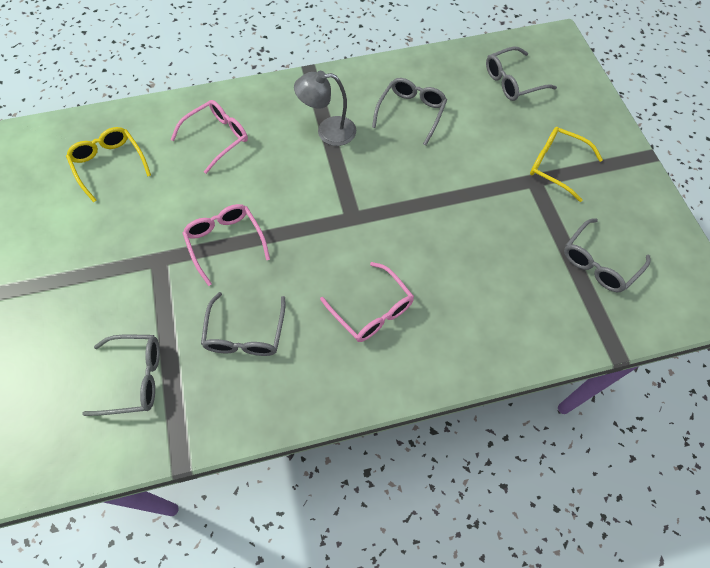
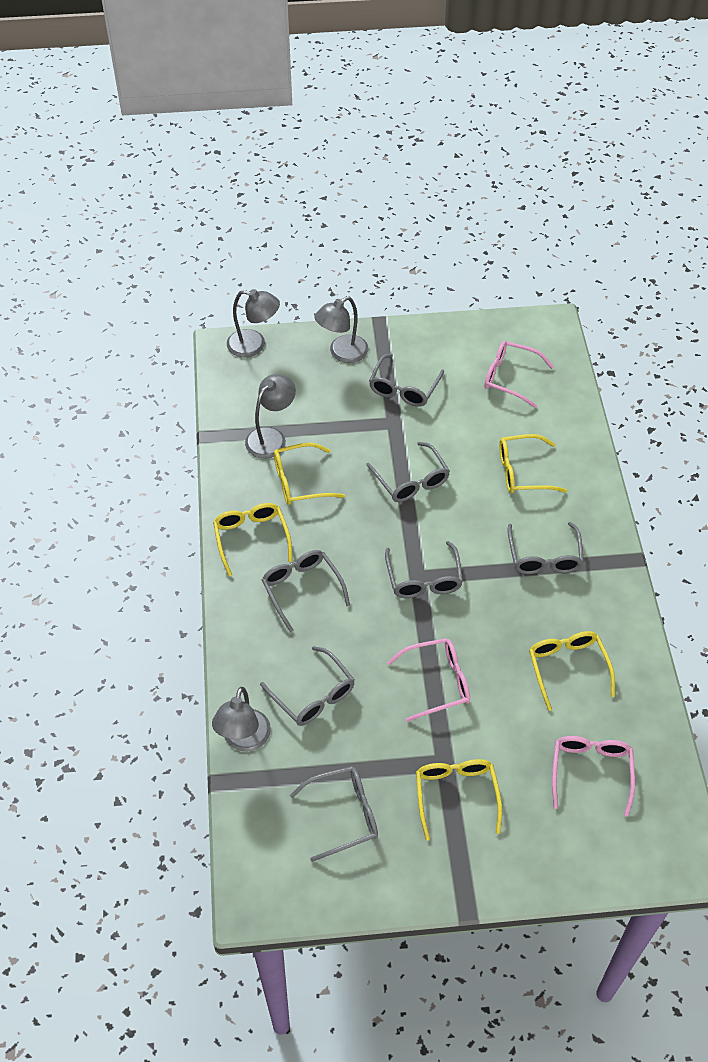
grey glasses: 5 -> 7
grey lamp: 1 -> 4
yellow glasses: 2 -> 5

